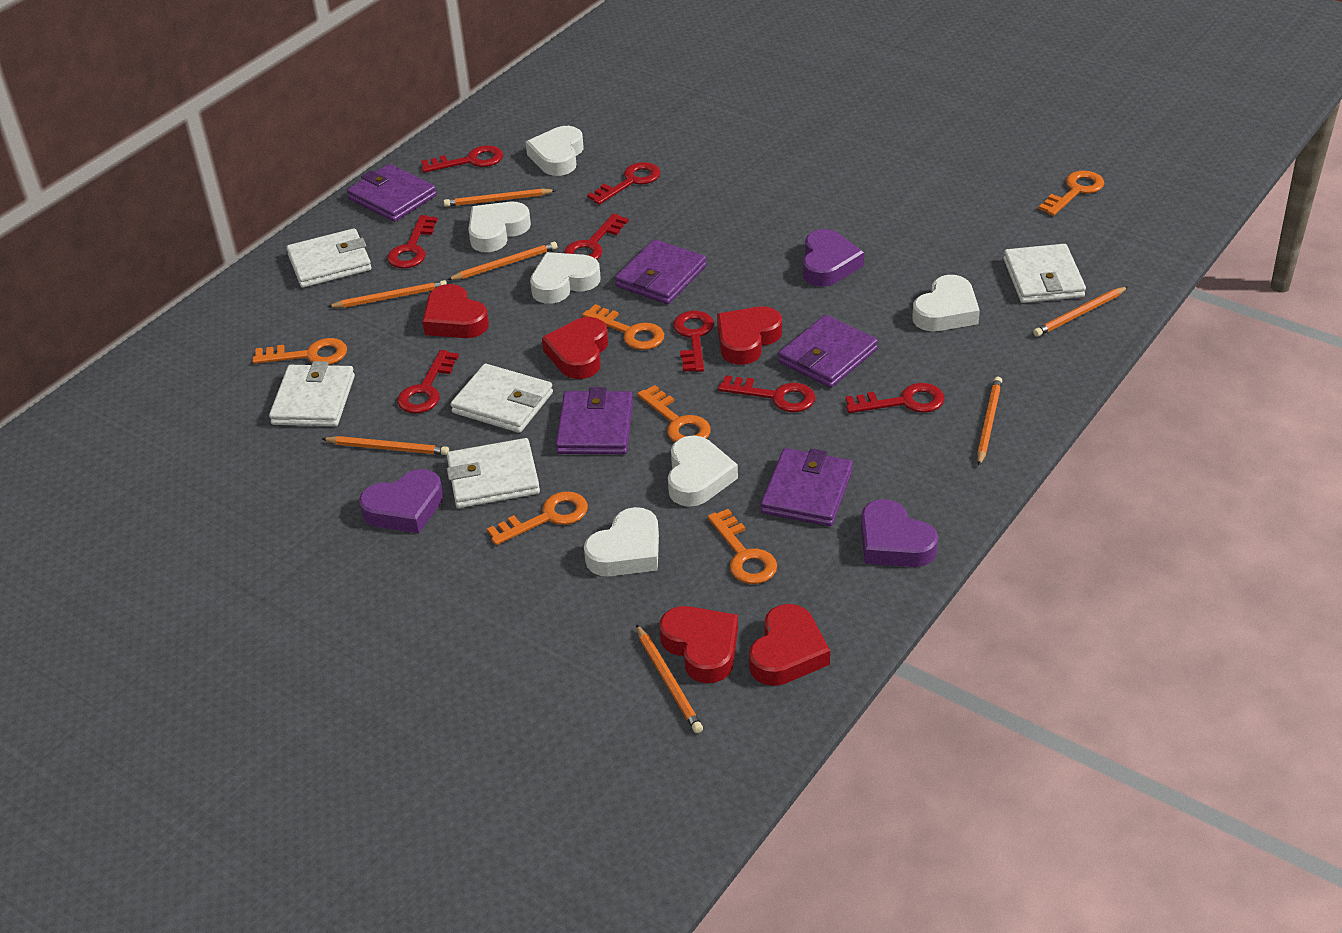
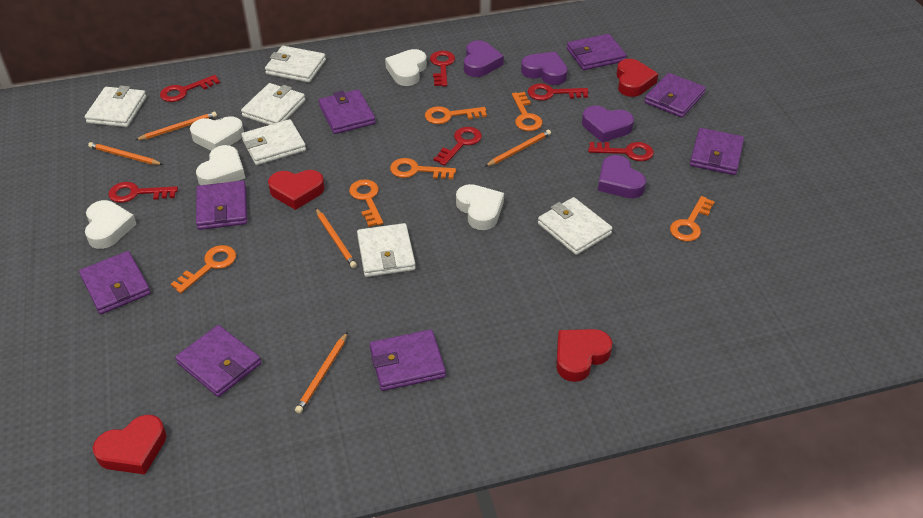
orange pencil: 7 -> 5
purple heart: 3 -> 4
purple wallet: 5 -> 8
red heart: 5 -> 4
red key: 8 -> 6
white heart: 6 -> 5
white wallet: 5 -> 6

